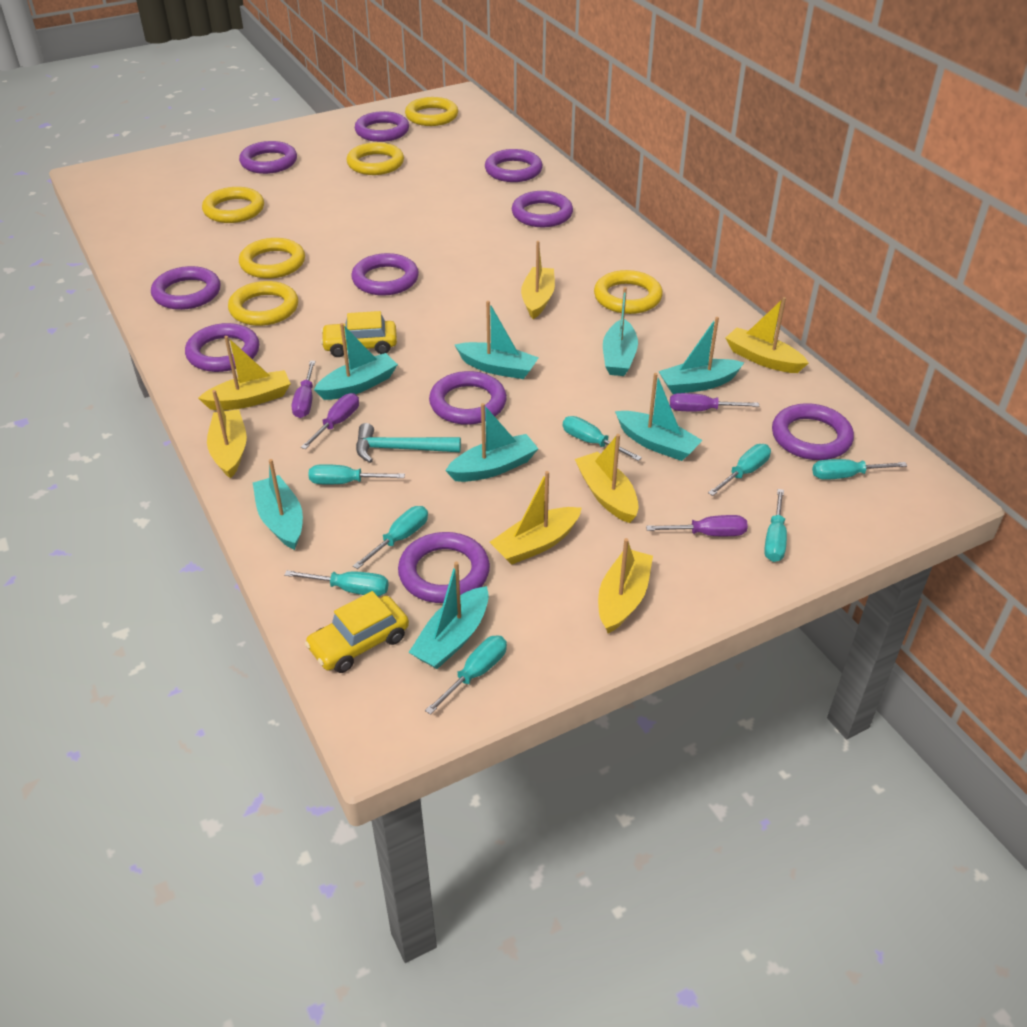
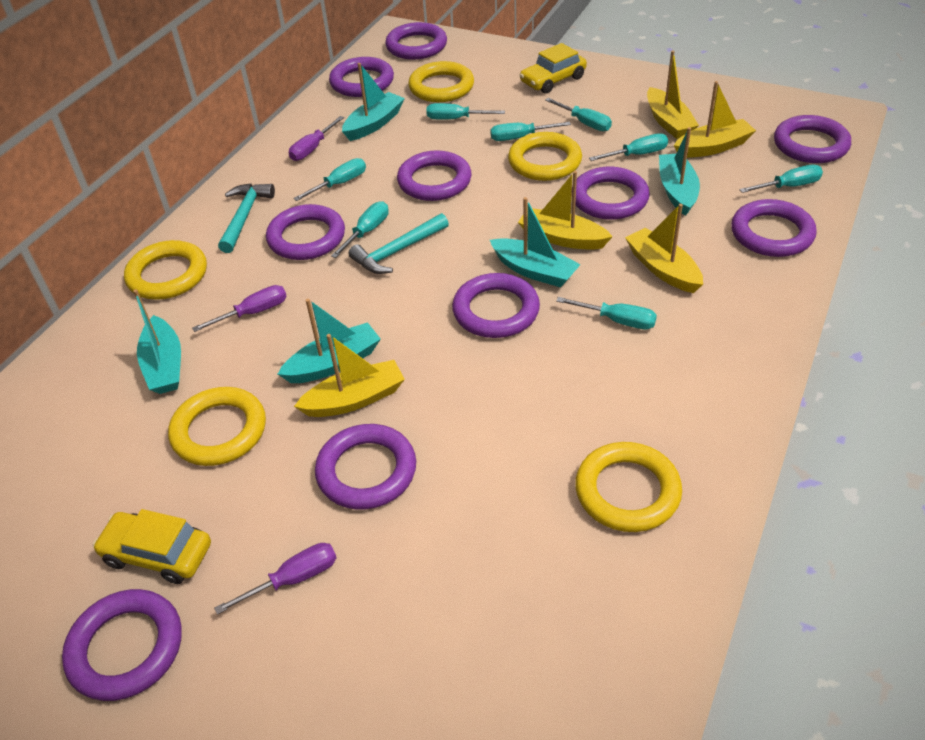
purple screwdriver: 4 -> 3
turquoise boat: 8 -> 5
turquoise hammer: 1 -> 2
yellow boat: 7 -> 5
yellow ring: 6 -> 5

